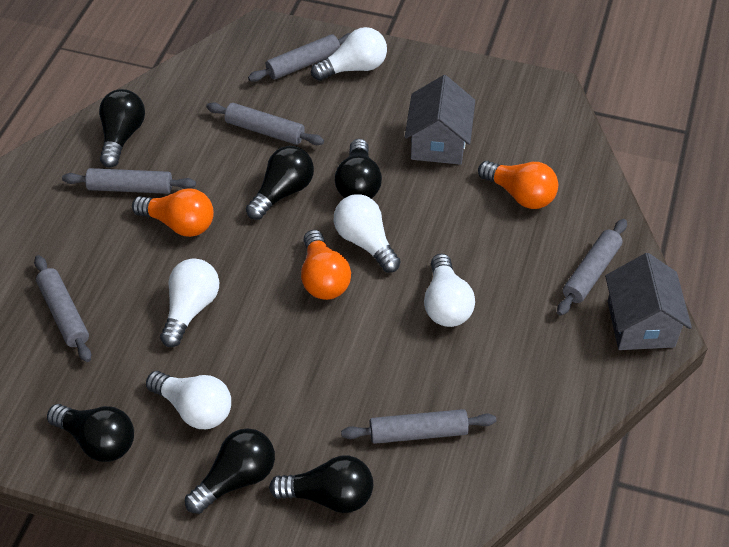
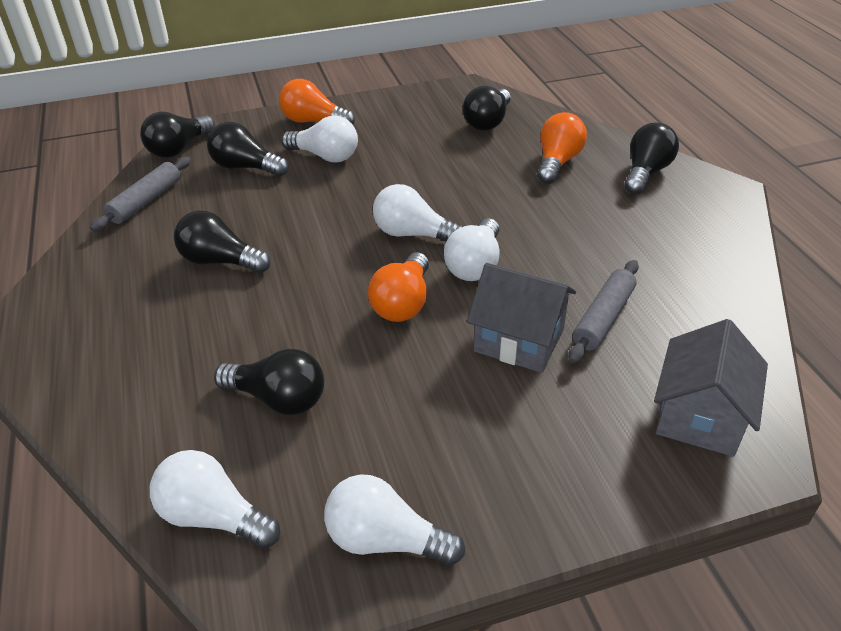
grey rolling pin: 6 -> 2

